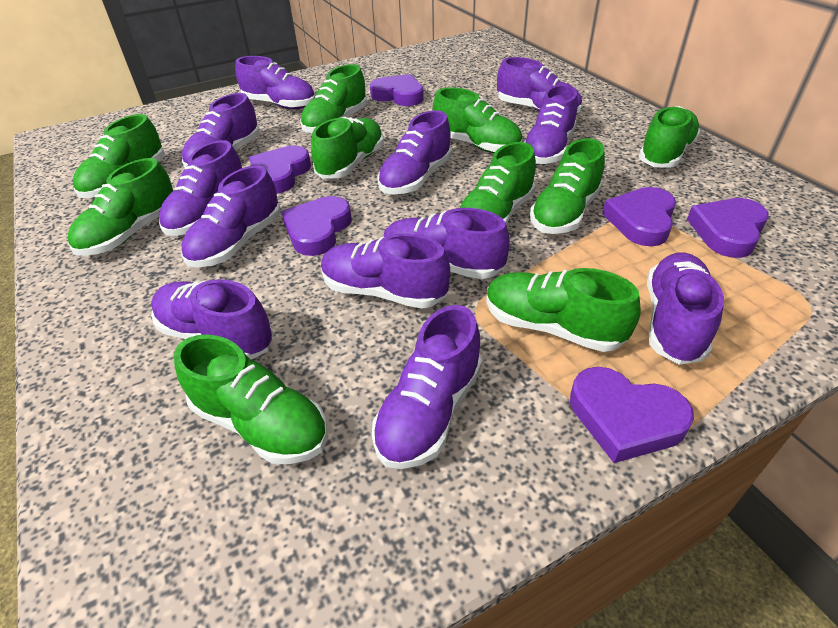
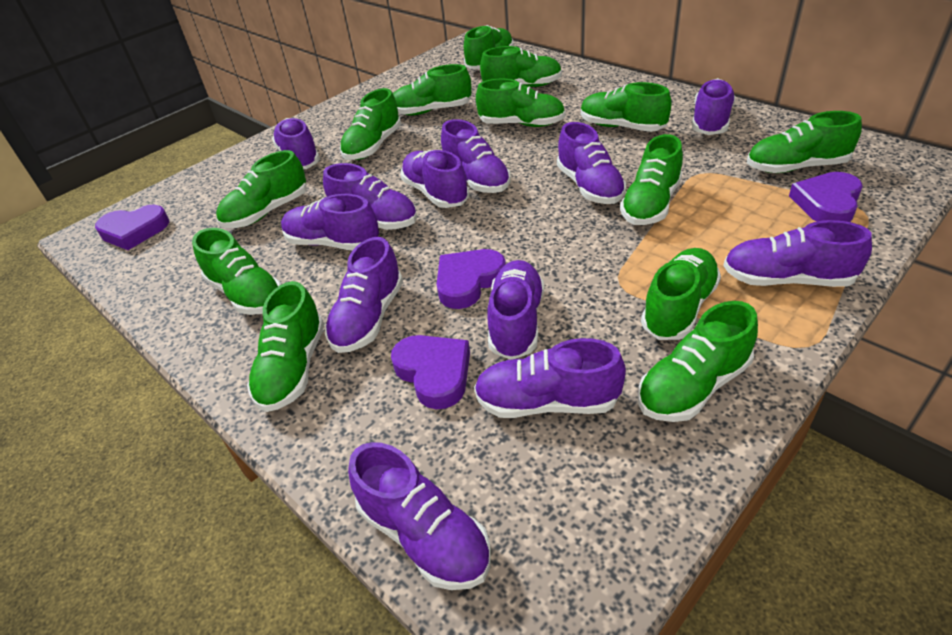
green shoe: 10 -> 13
purple heart: 6 -> 4

